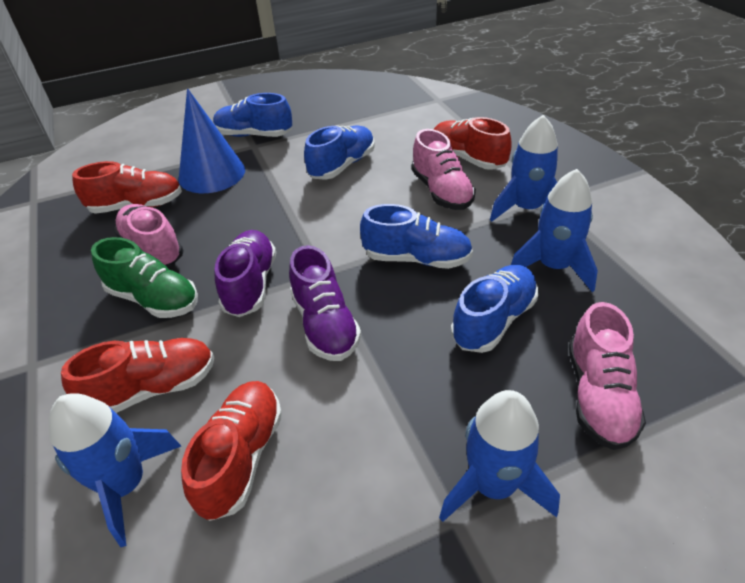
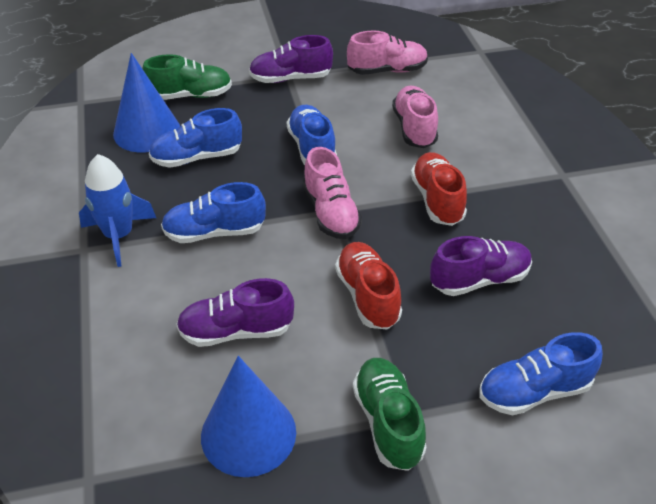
blue cone: 1 -> 2
blue rocket: 4 -> 1
green shoe: 1 -> 2
purple shoe: 2 -> 3
red shoe: 4 -> 2

